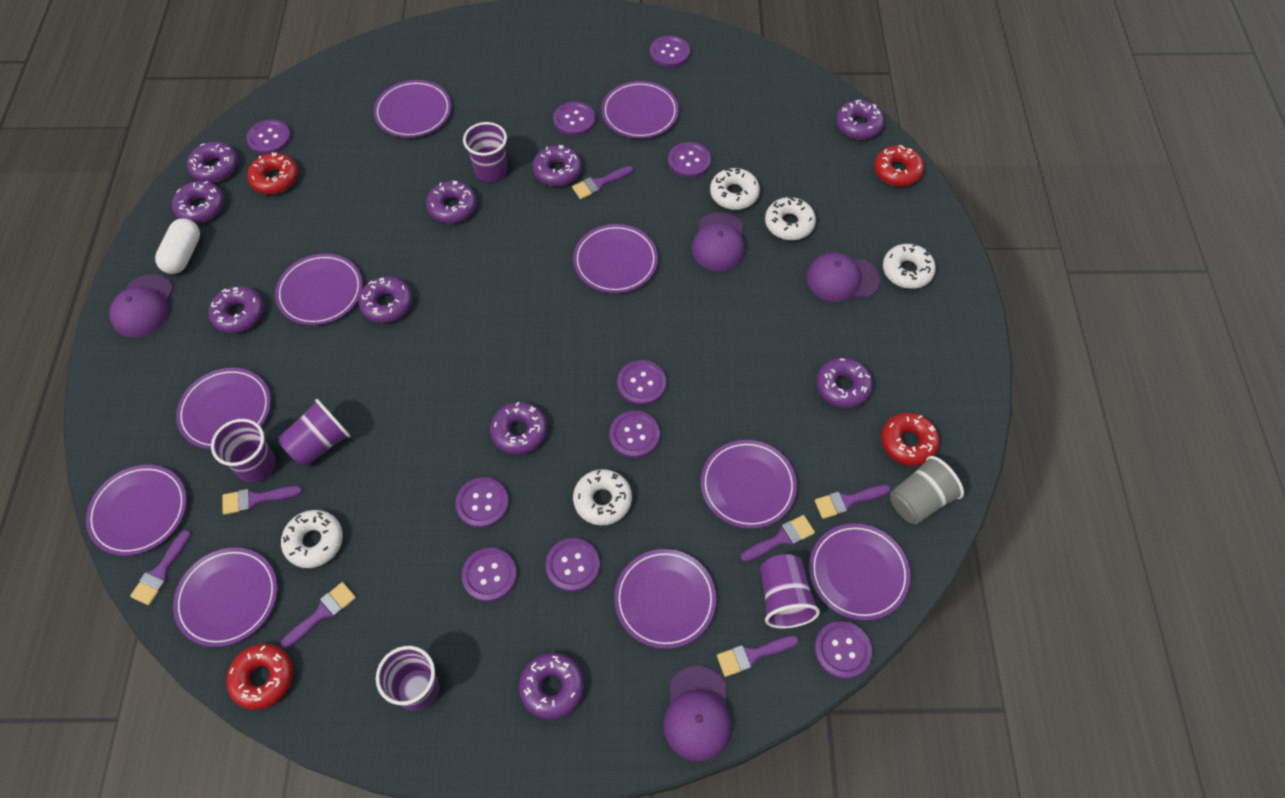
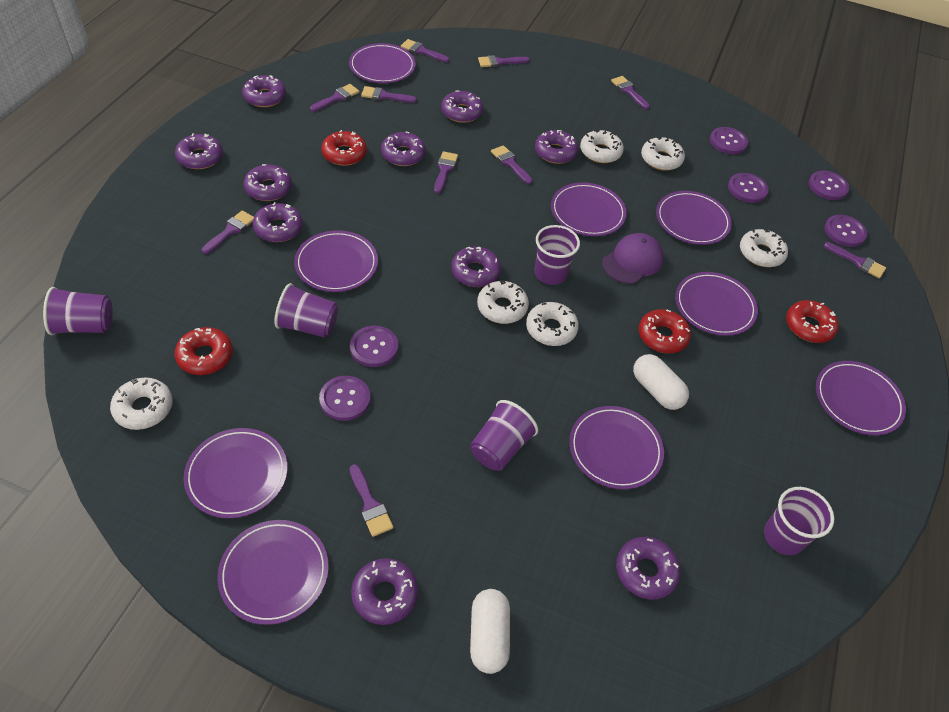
grey cup: 1 -> 0
purple brush: 7 -> 10
purple button: 10 -> 6
purple cap: 4 -> 1
purple plate: 10 -> 9
white capsule: 1 -> 2
white donut: 5 -> 6

